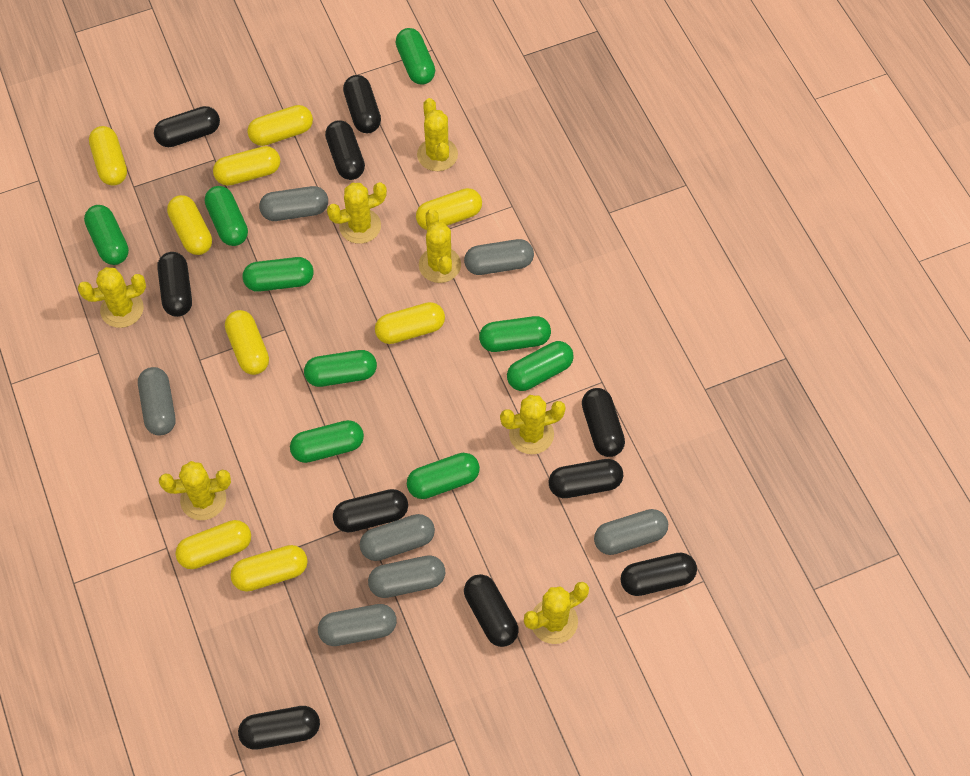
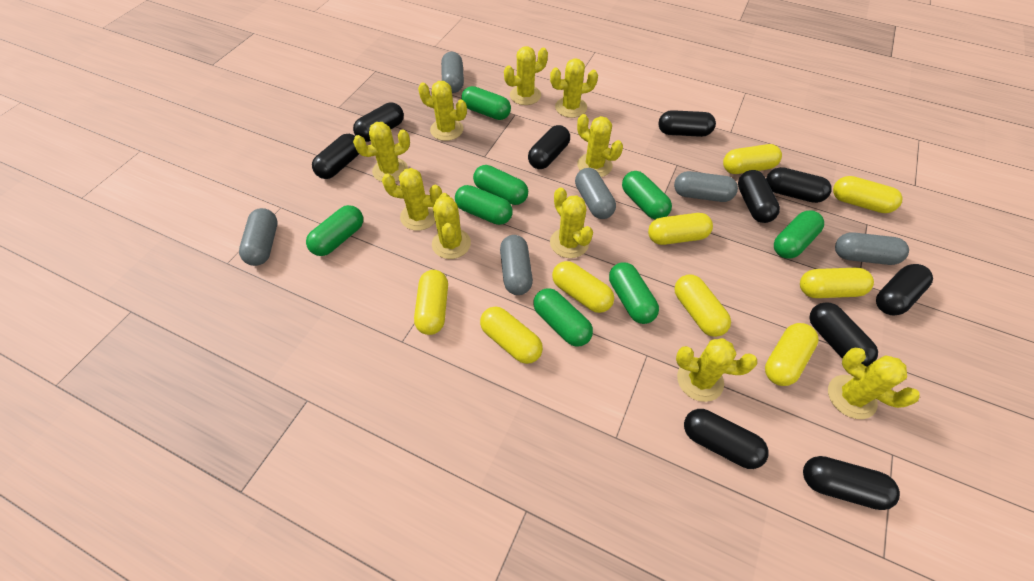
green capsule: 9 -> 8
grey capsule: 7 -> 6
yellow cactus: 7 -> 10

